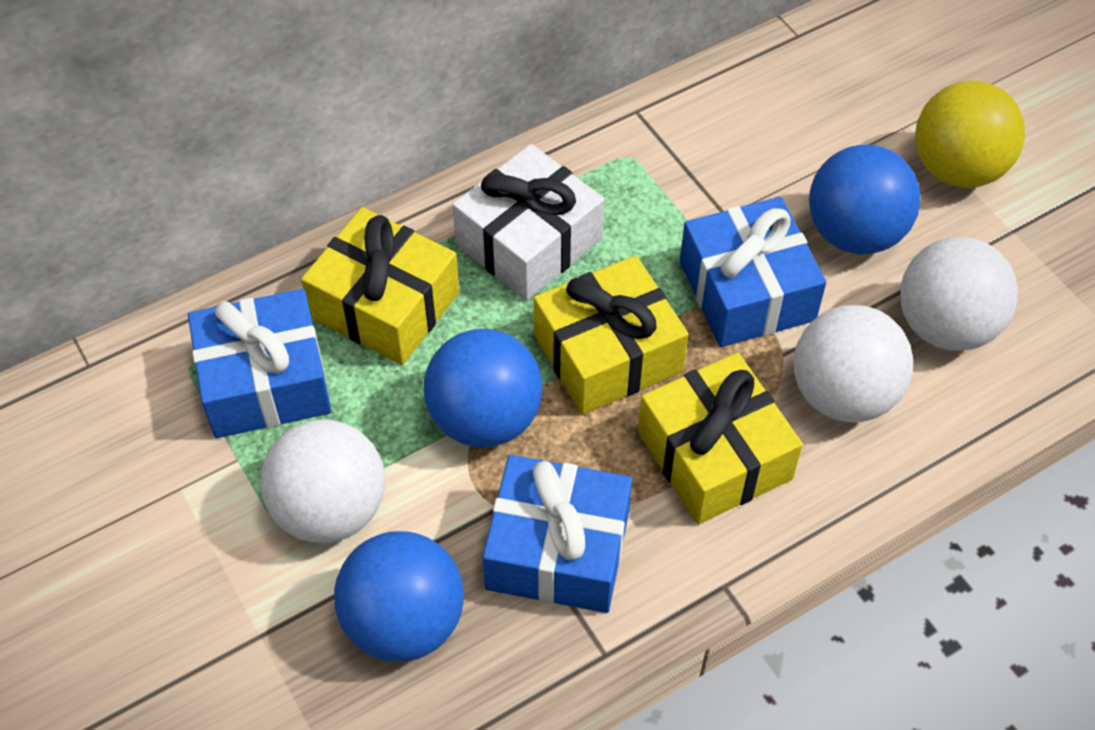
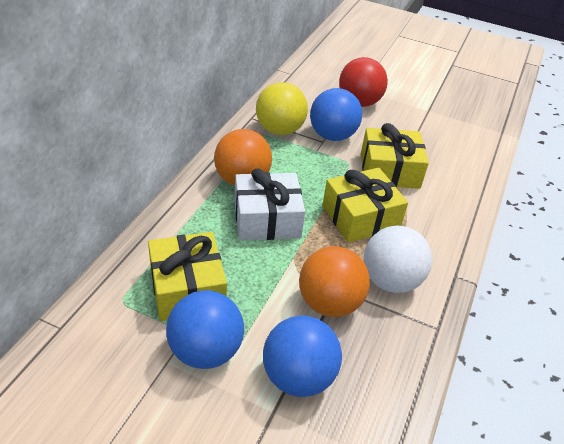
blue gift: 3 -> 0
orange ball: 0 -> 2
red ball: 0 -> 1
white ball: 3 -> 1

